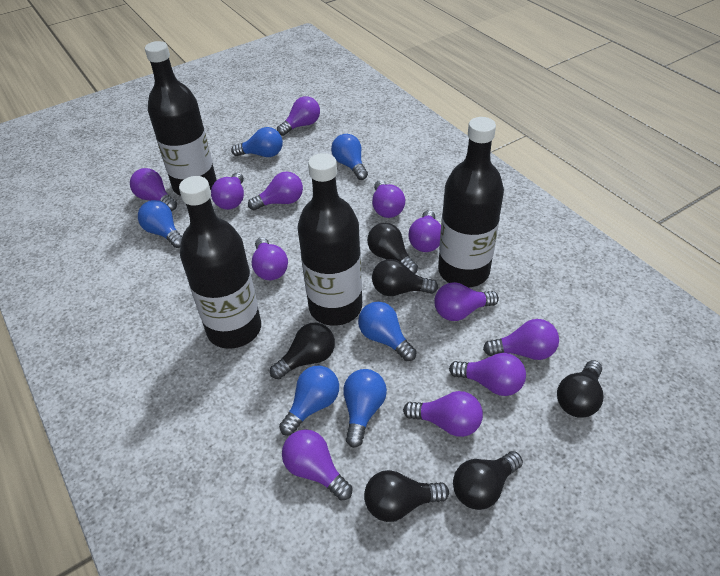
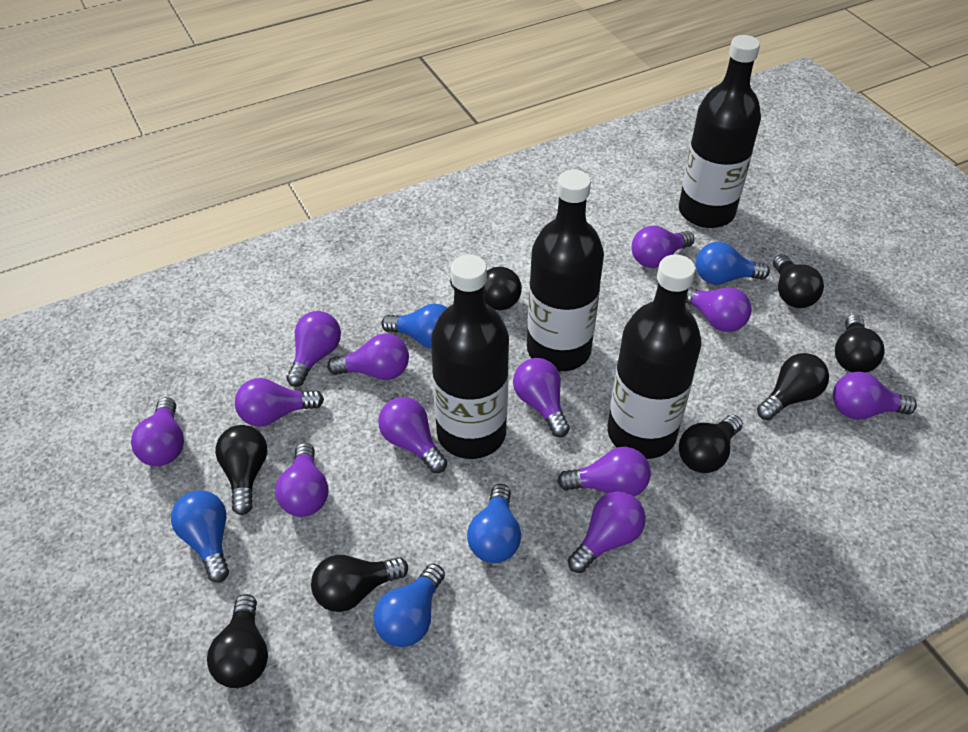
black light bulb: 6 -> 8
blue light bulb: 6 -> 5

